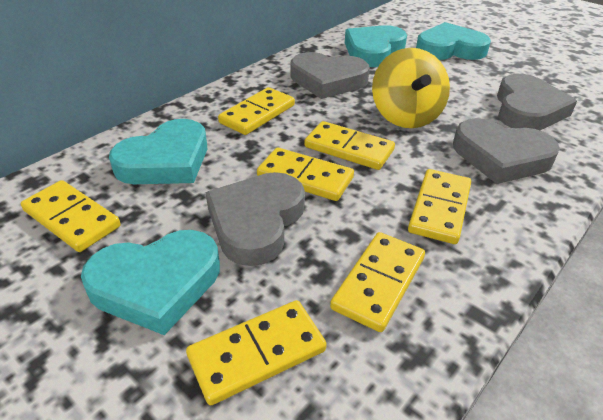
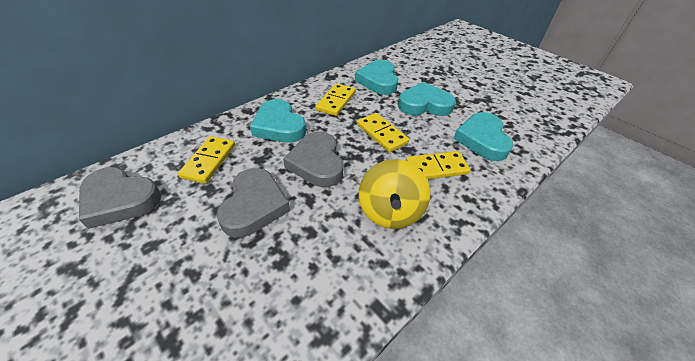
grey heart: 4 -> 3
yellow domino: 7 -> 4

